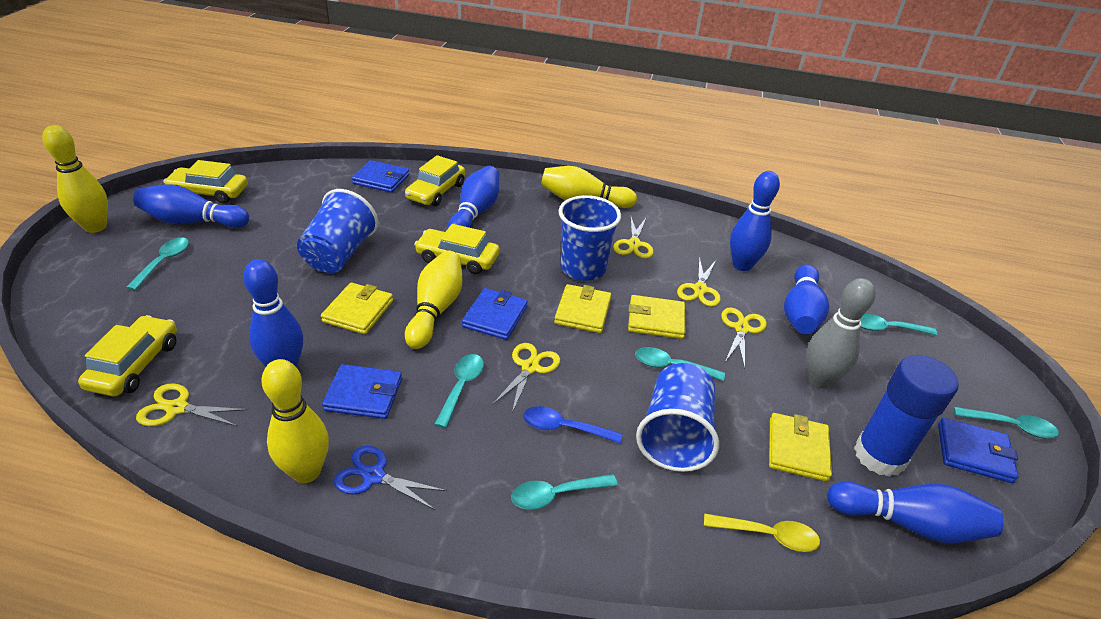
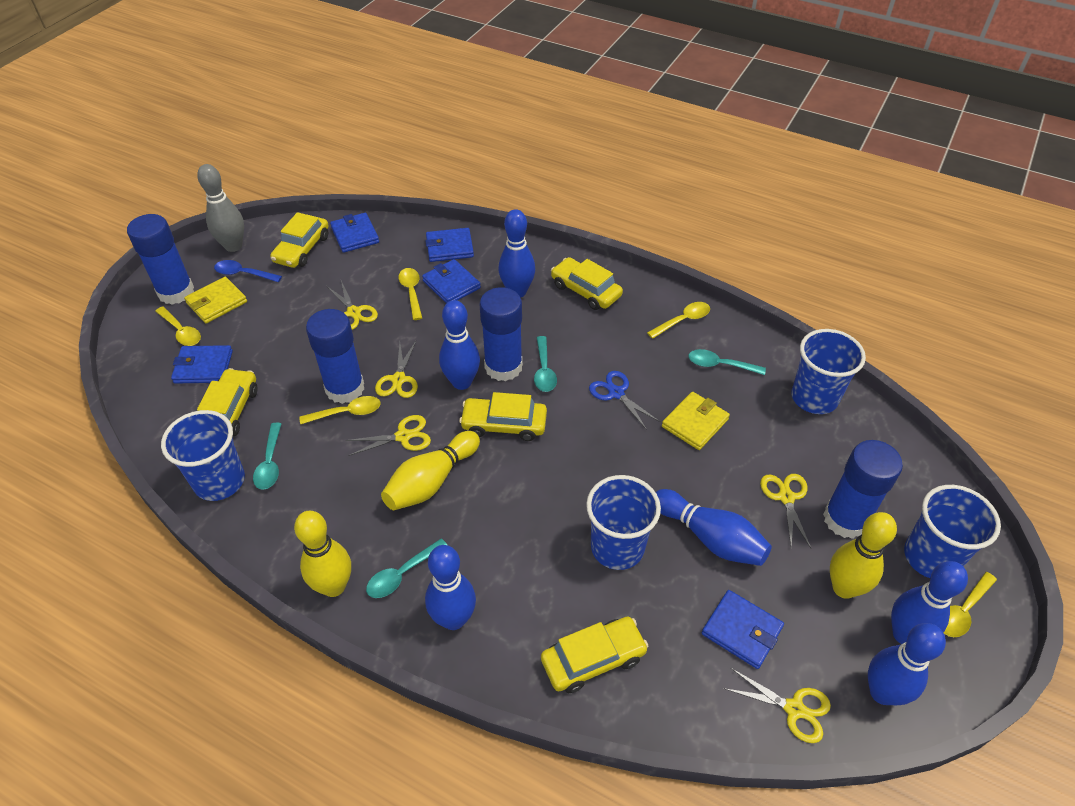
blue cup: 3 -> 4
blue glue stick: 1 -> 4
blue wallet: 4 -> 5
turquoise spoon: 6 -> 4
yellow bowling pin: 4 -> 3
yellow car: 4 -> 5
yellow spoon: 1 -> 5
yellow wallet: 4 -> 2

